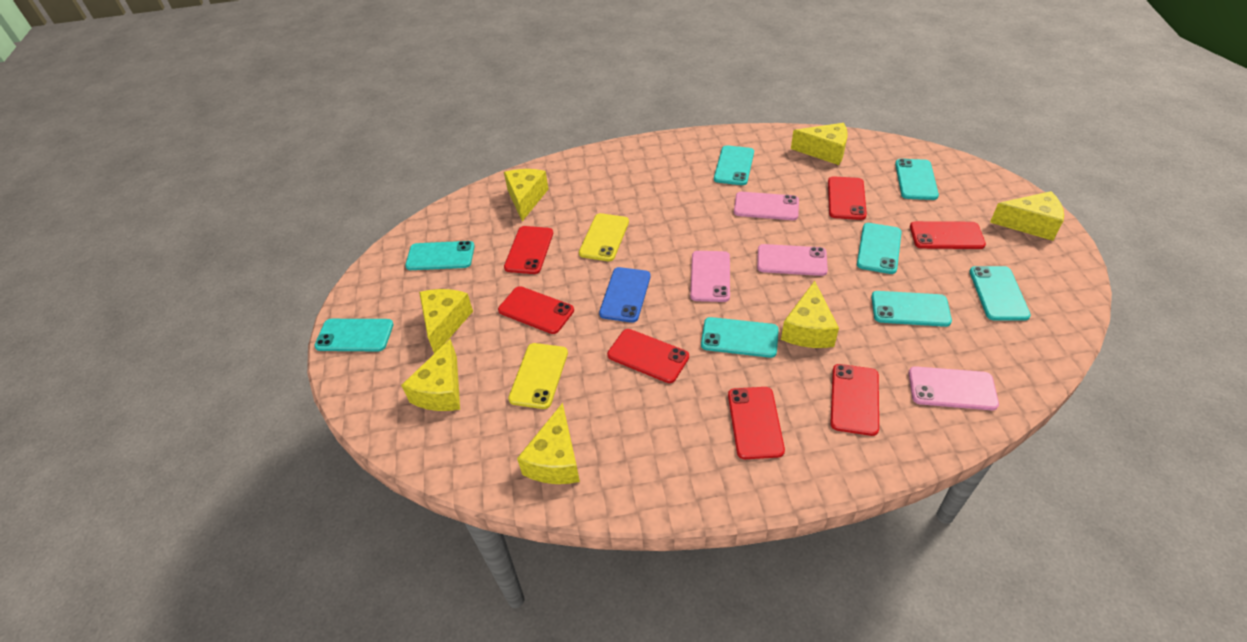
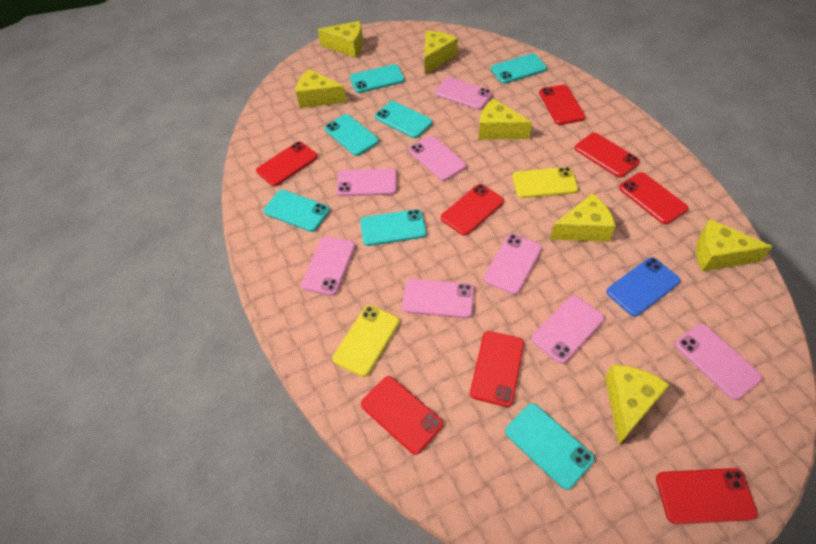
pink phone: 4 -> 8
red phone: 7 -> 8
turquoise phone: 8 -> 7

